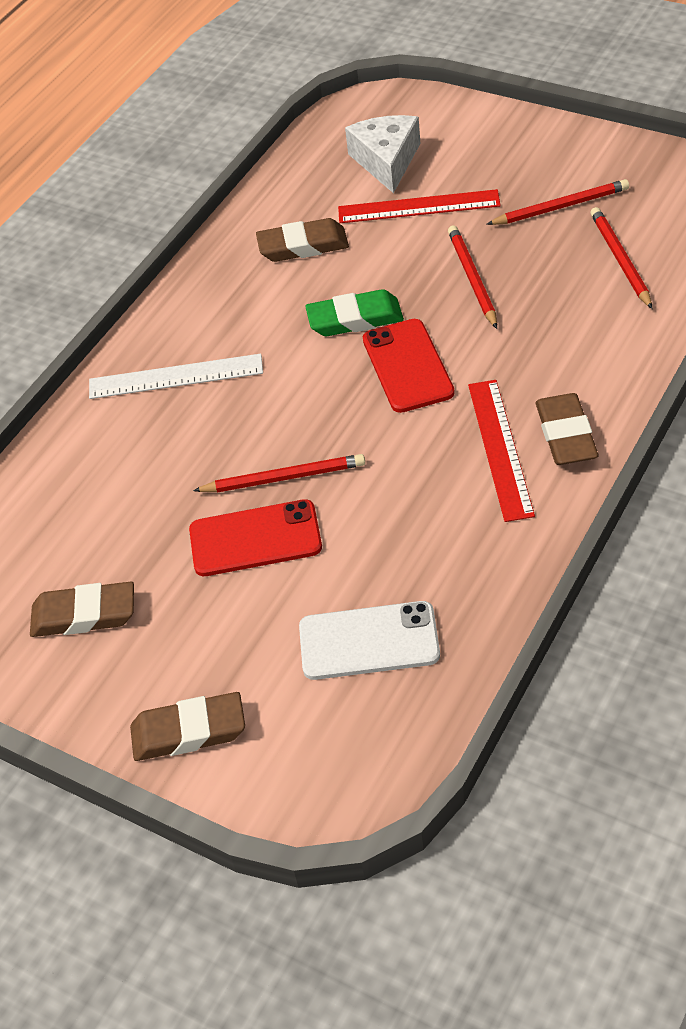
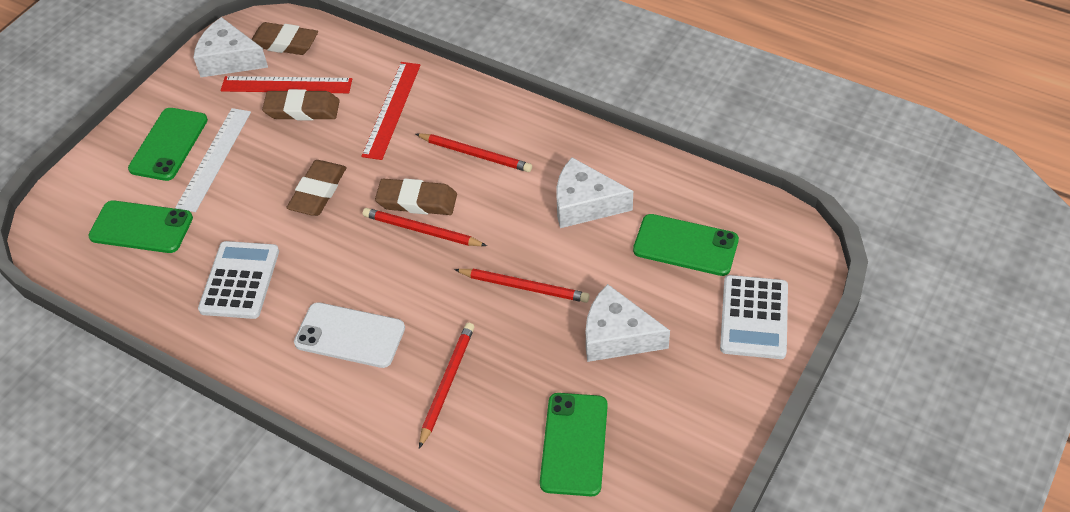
green eraser: 1 -> 0
green phone: 0 -> 4
red phone: 2 -> 0
white calculator: 0 -> 2
white cheese: 1 -> 3

